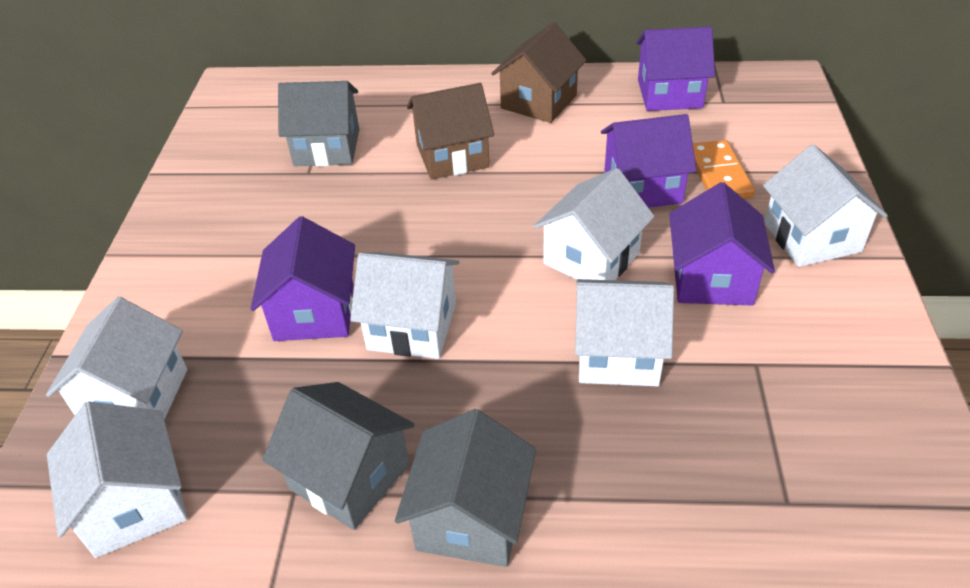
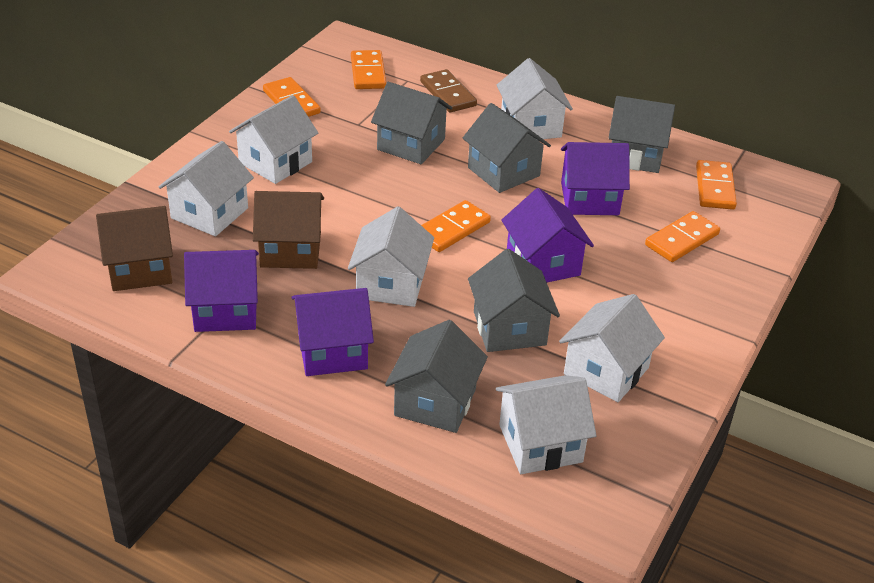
brown domino: 0 -> 1
grey house: 3 -> 5
orange domino: 1 -> 5

